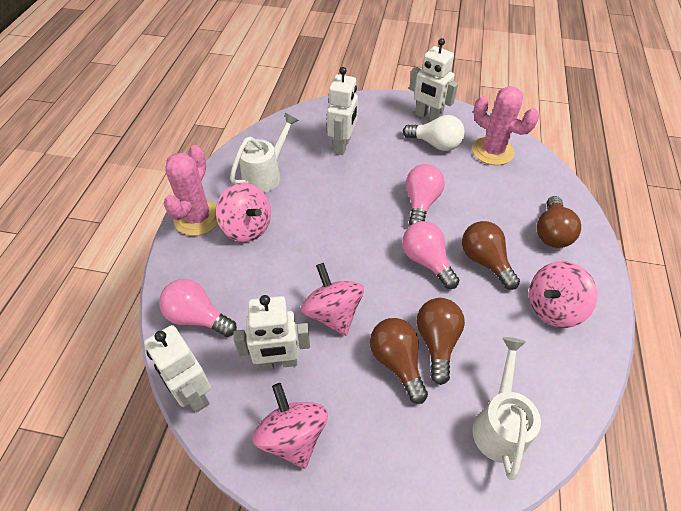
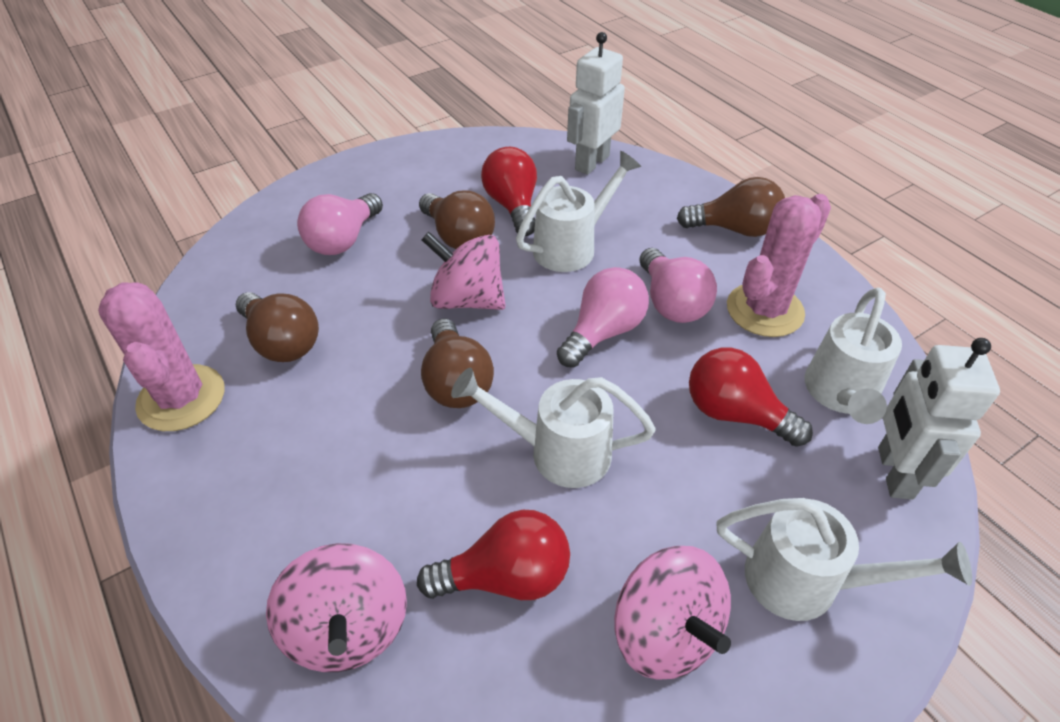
pink spinning top: 4 -> 3
red light bulb: 0 -> 3
white light bulb: 1 -> 0
white robot: 4 -> 2
white watering can: 2 -> 4

